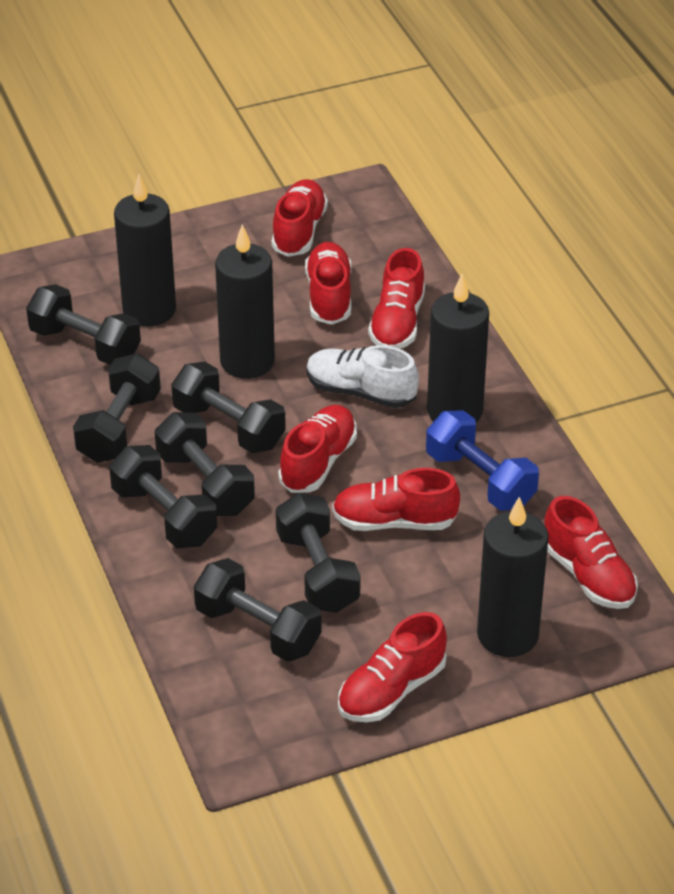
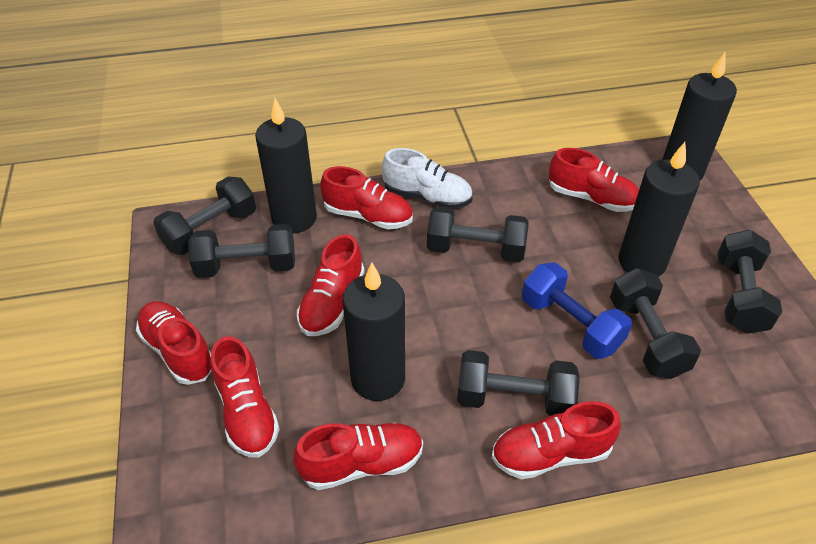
black dumbbell: 7 -> 6

